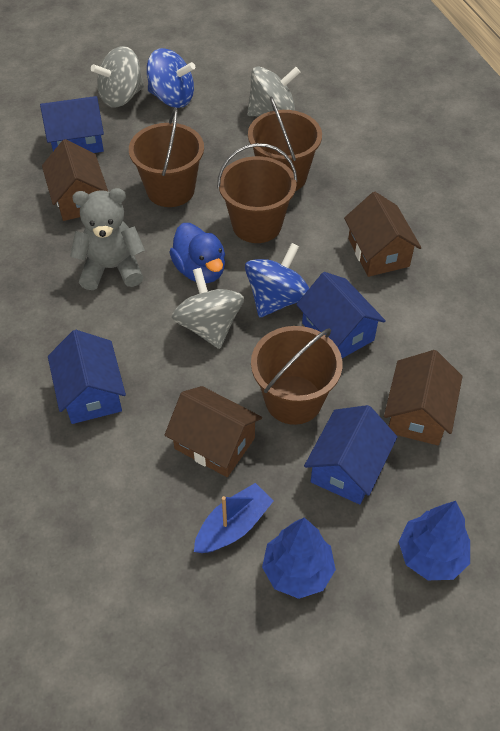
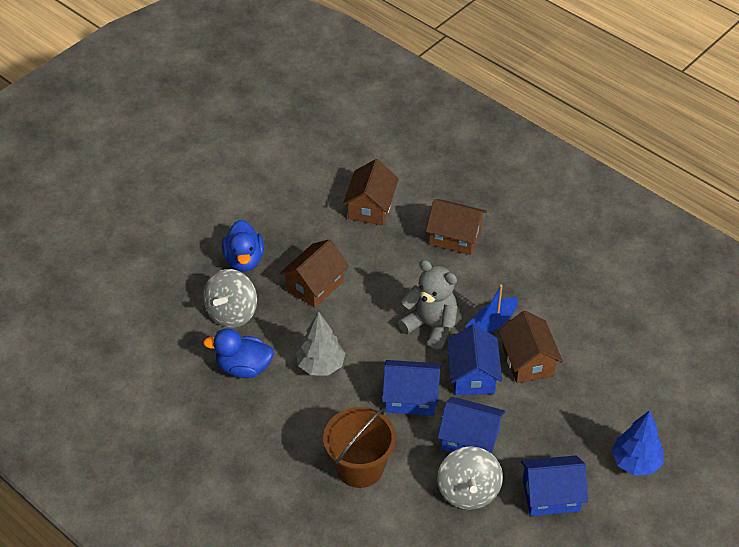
blue duck: 1 -> 2
blue spinning top: 2 -> 0
blue tree: 2 -> 1
brown bucket: 4 -> 1
grey spinning top: 3 -> 2
grey tree: 0 -> 1

